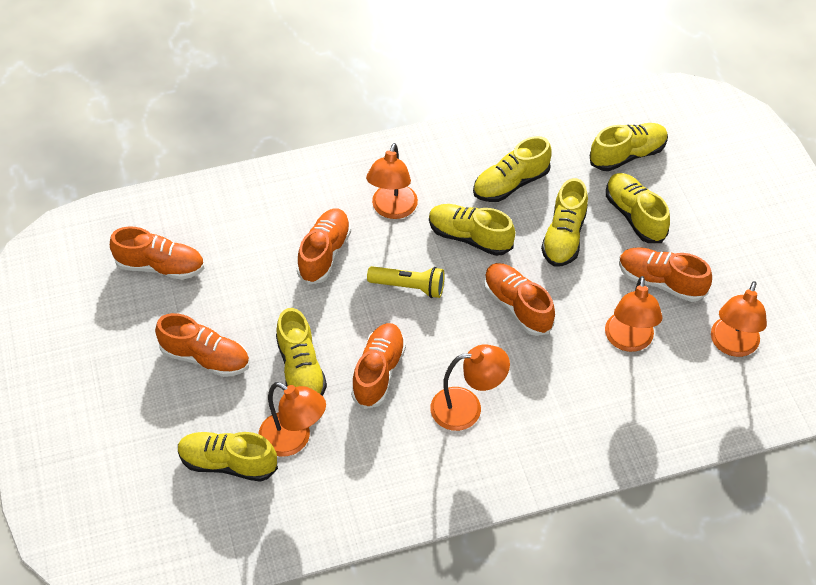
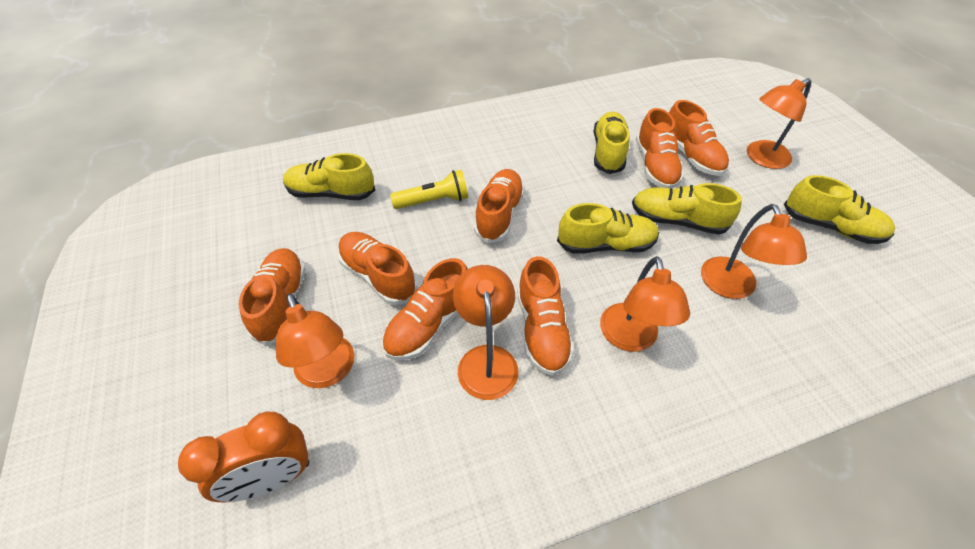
orange clock: 0 -> 1
orange shoe: 6 -> 7
yellow shoe: 7 -> 5

